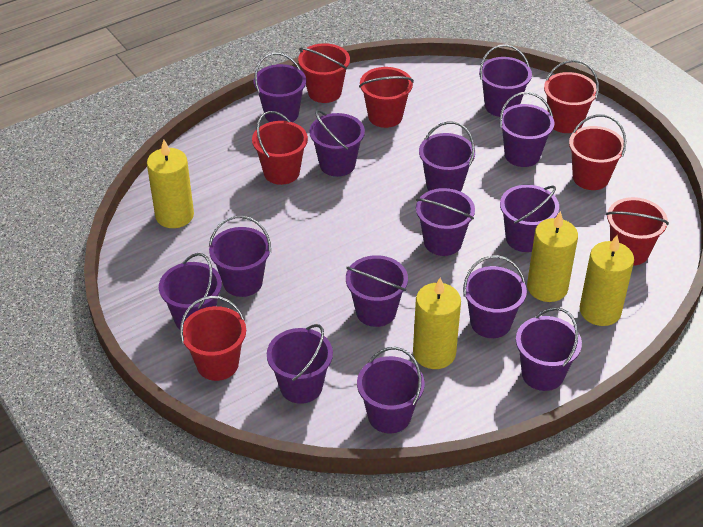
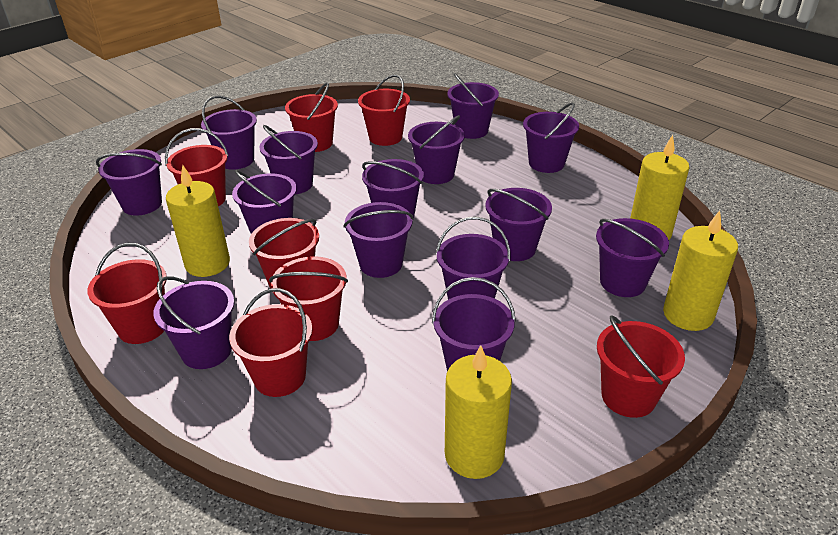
red bucket: 7 -> 8

